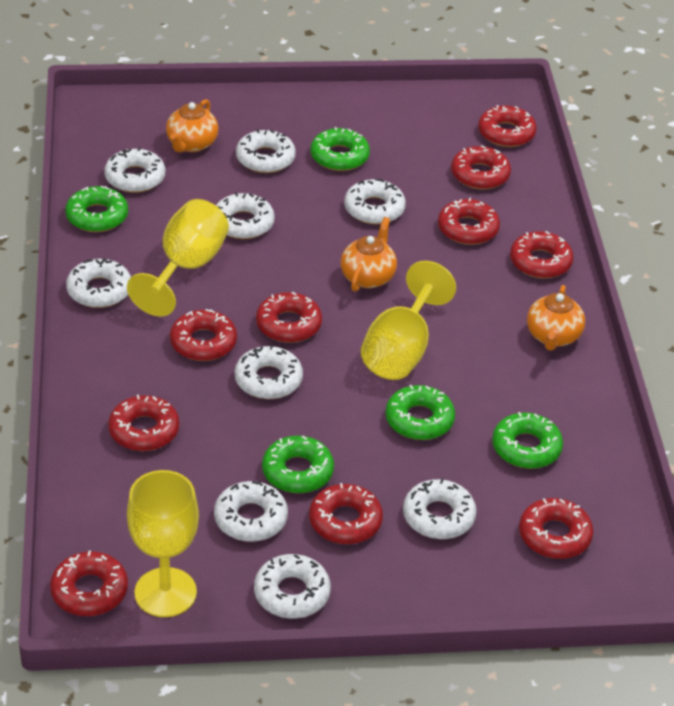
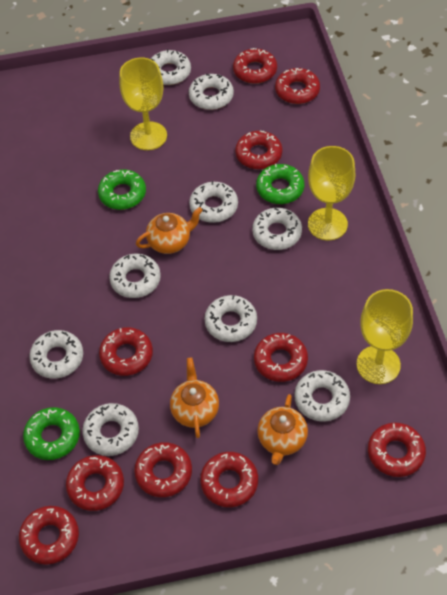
green donut: 5 -> 3

